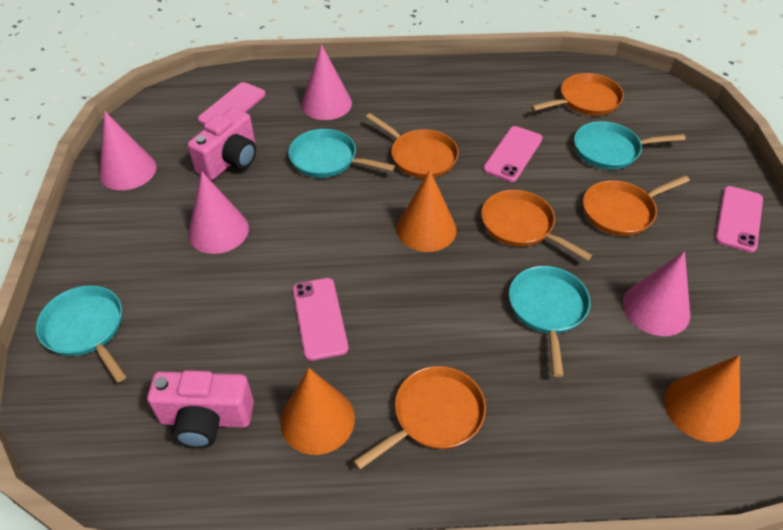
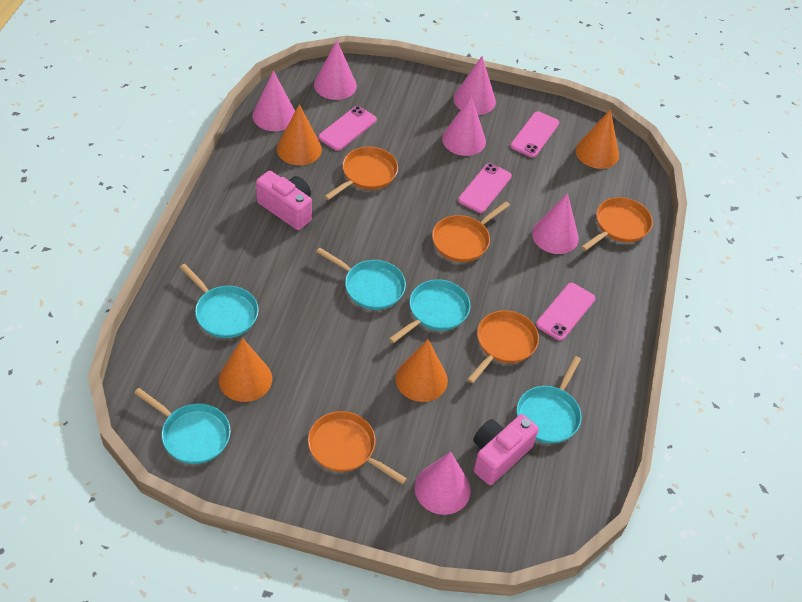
orange cone: 3 -> 4
pink cone: 4 -> 6
turquoise pan: 4 -> 5

